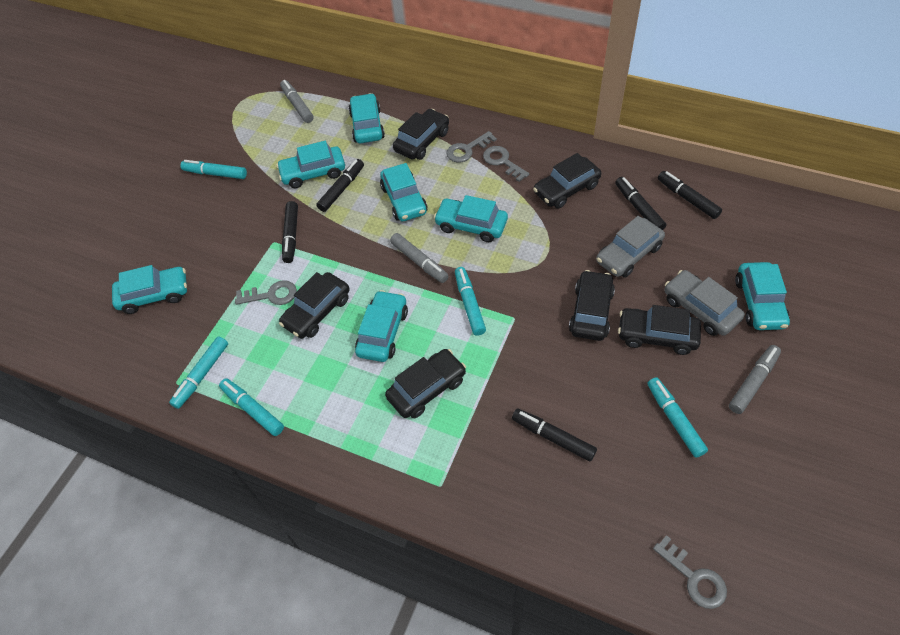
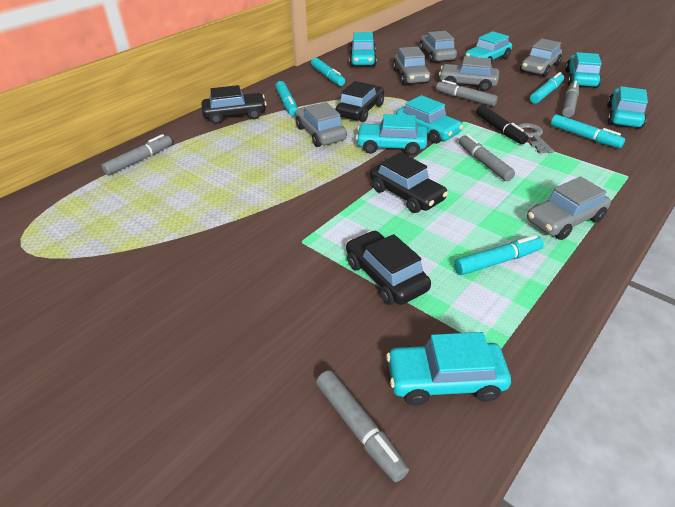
black car: 6 -> 4
black marker: 5 -> 1
grey car: 2 -> 6
grey key: 4 -> 1
grey marker: 3 -> 5

